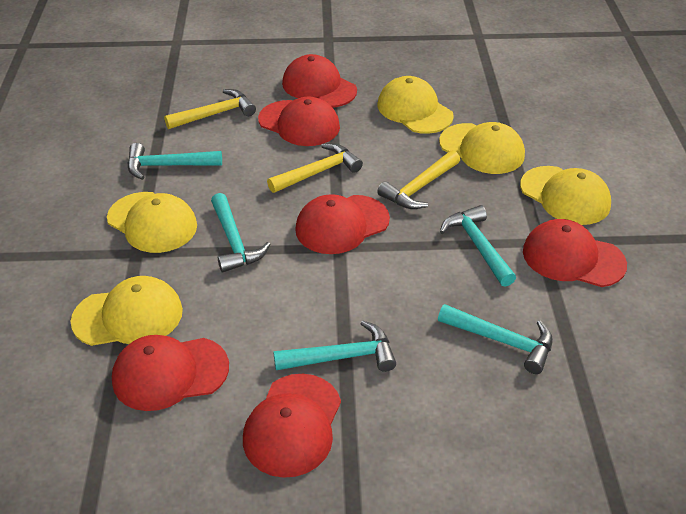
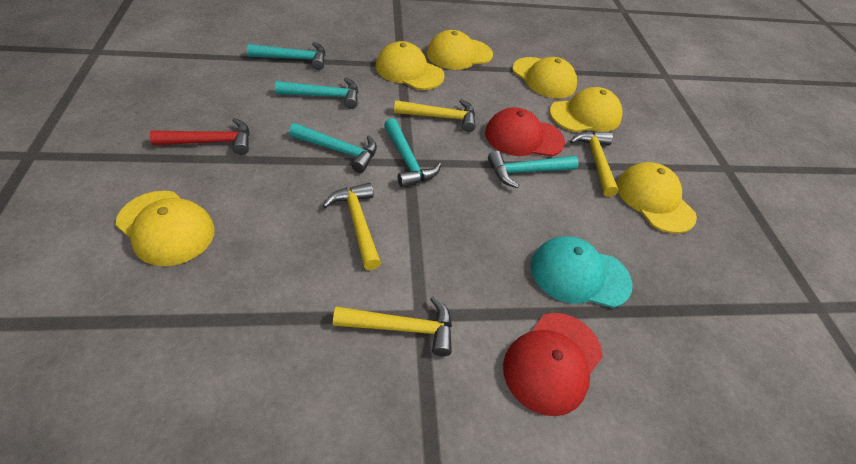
red cap: 6 -> 2
red hammer: 0 -> 1
turquoise cap: 0 -> 1
yellow cap: 5 -> 6
yellow hammer: 3 -> 4

